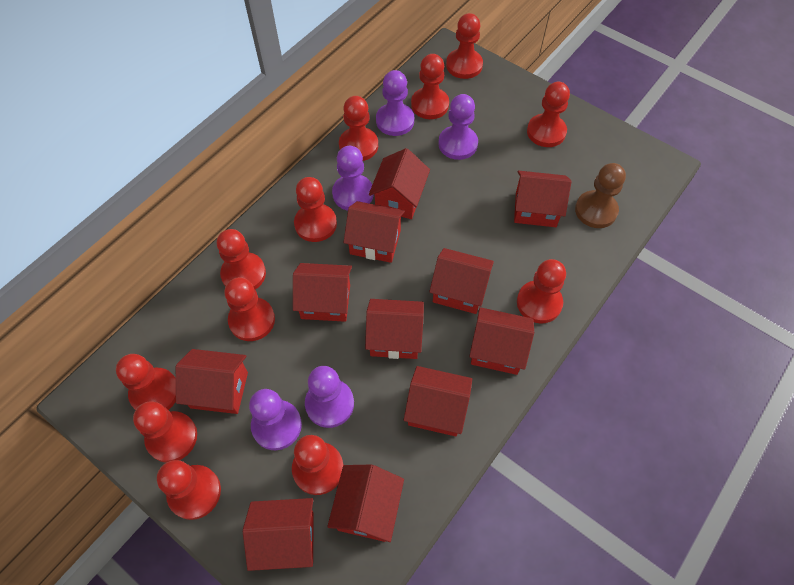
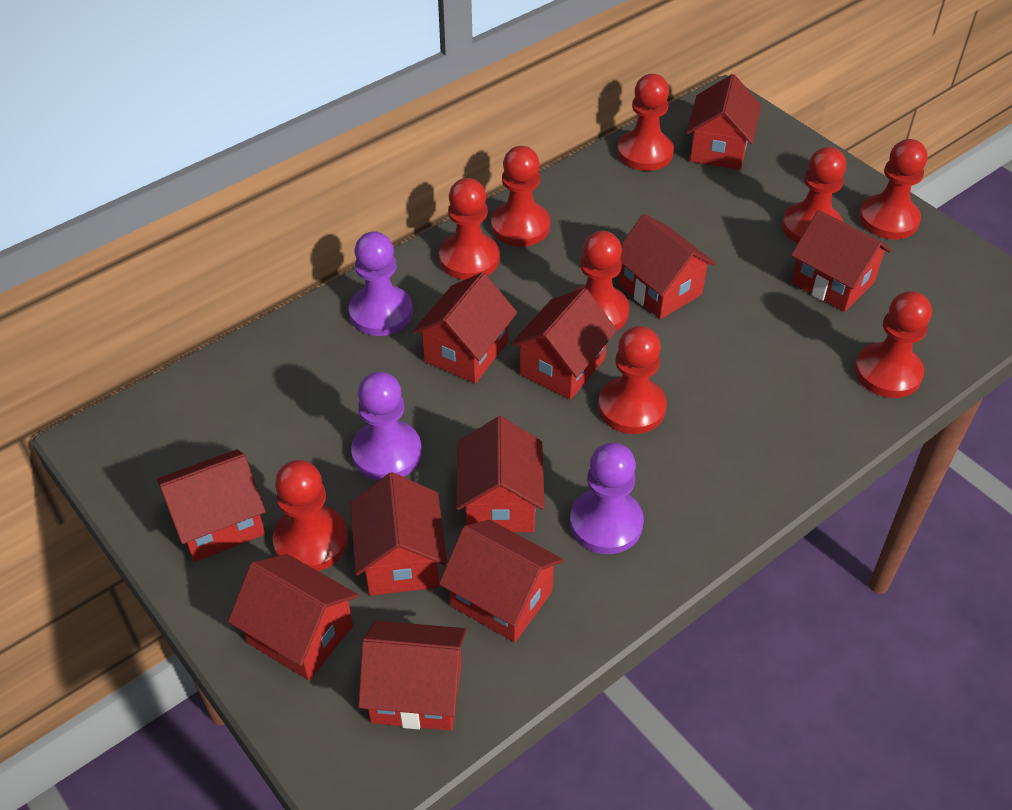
brown pawn: 1 -> 0
purple pawn: 5 -> 3
red pawn: 12 -> 9

